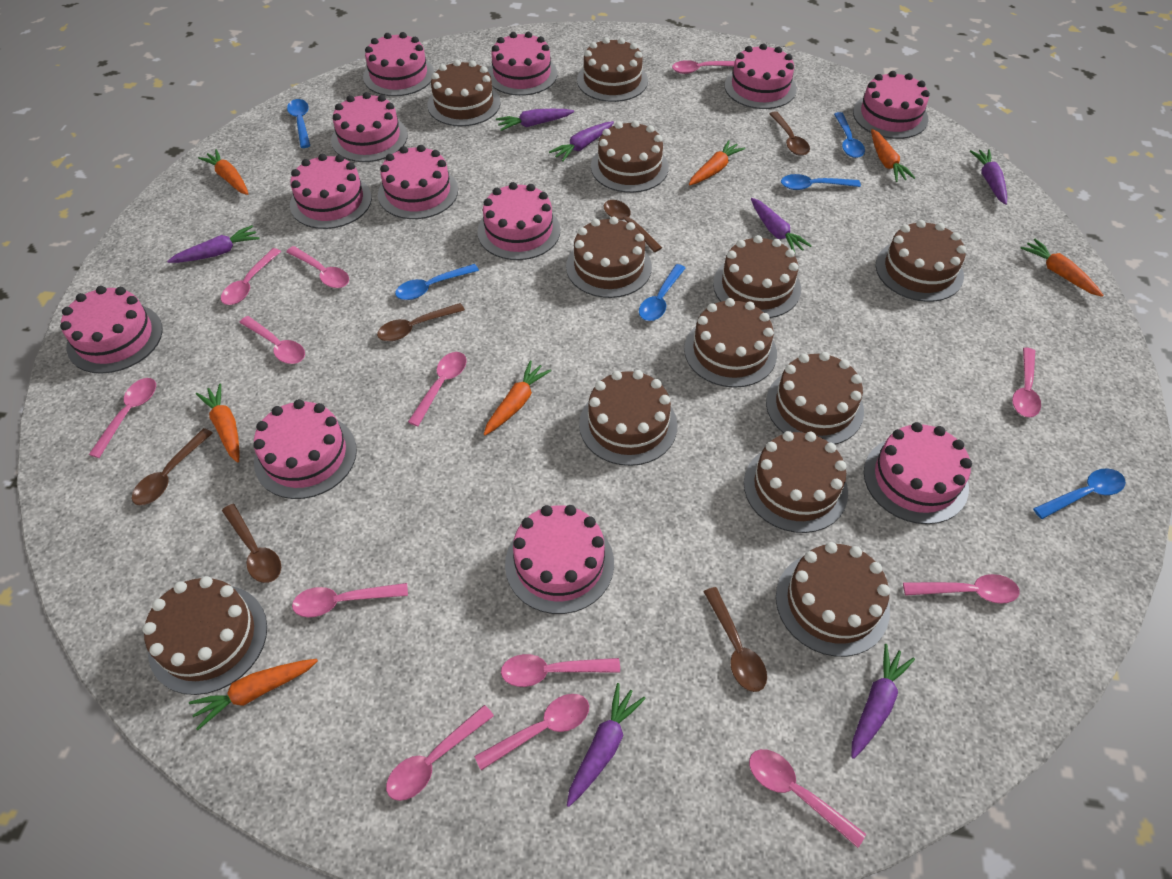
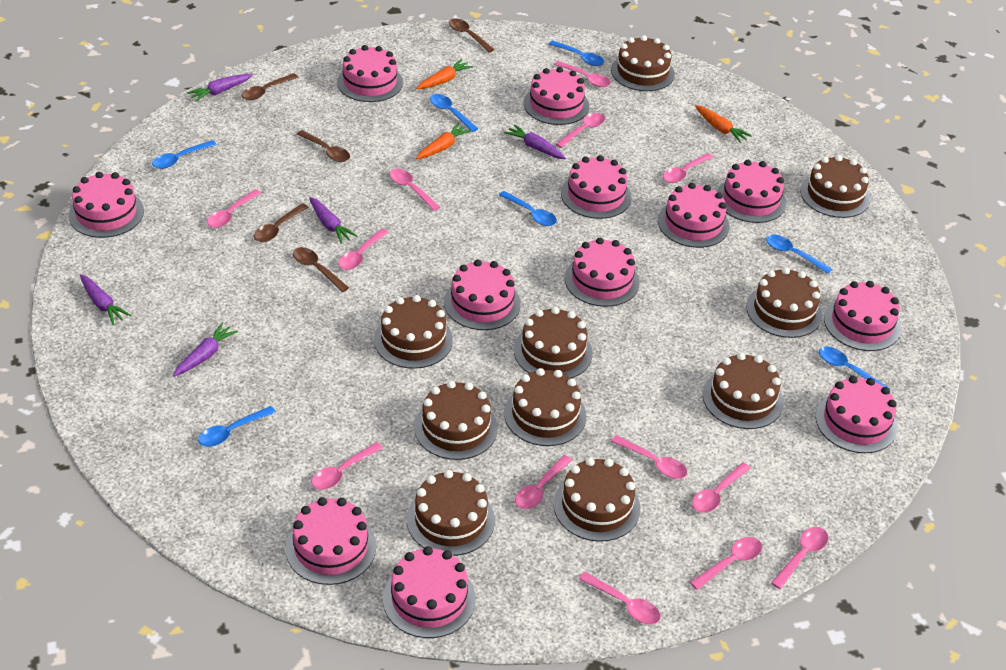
blue spoon: 6 -> 7
brown cake: 12 -> 10
brown spoon: 6 -> 5
orange carrot: 7 -> 3
purple carrot: 7 -> 5

